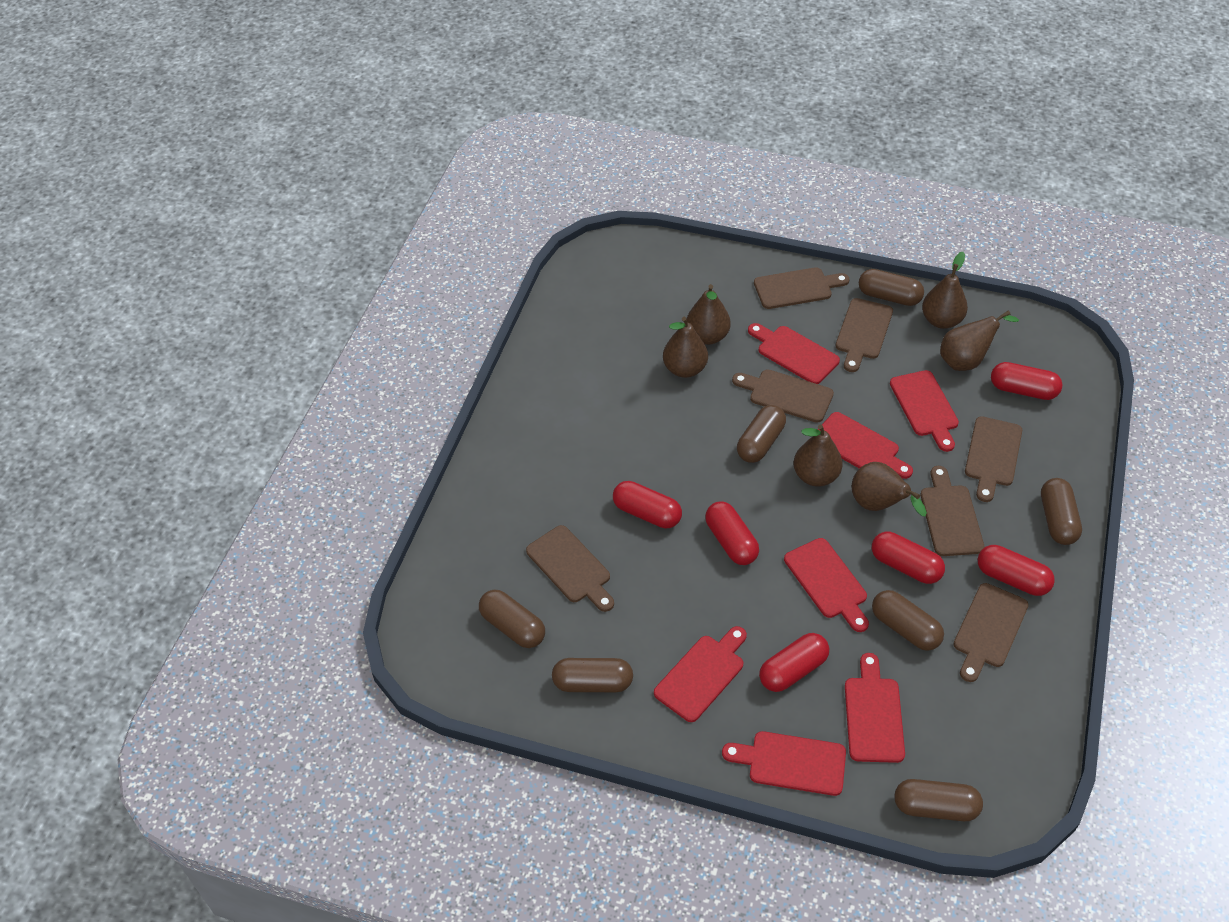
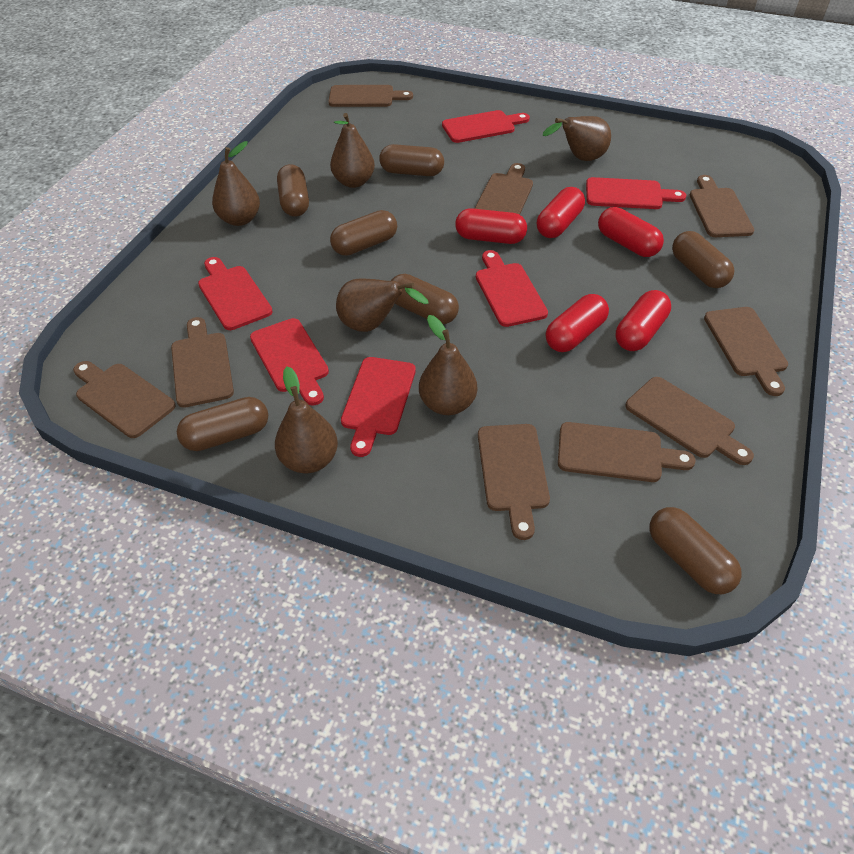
brown cutting board: 7 -> 9
red capsule: 6 -> 5
red cutting board: 7 -> 6

